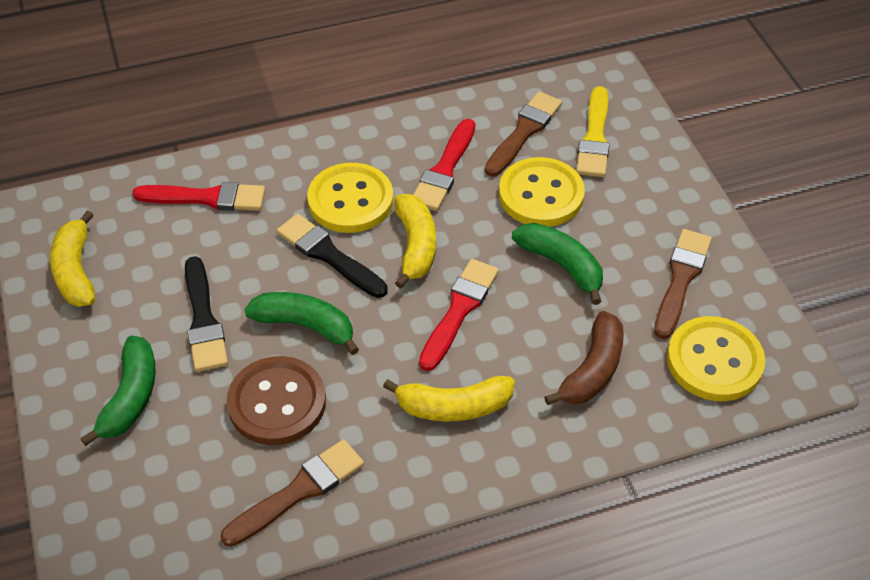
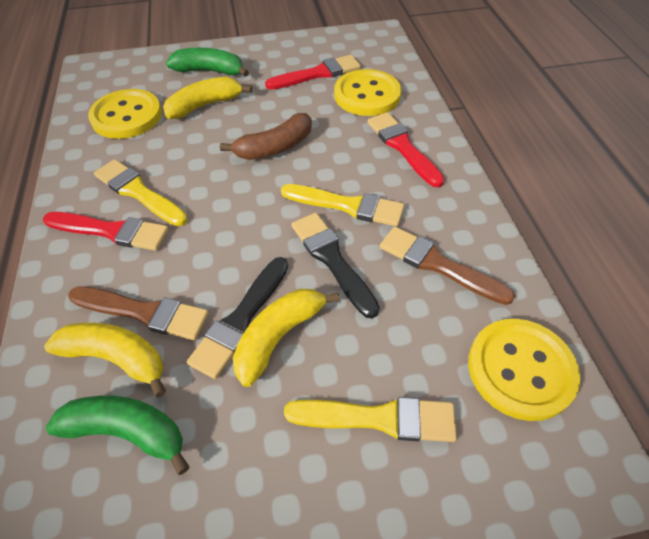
brown brush: 3 -> 2
brown button: 1 -> 0
green banana: 3 -> 2
yellow brush: 1 -> 3

